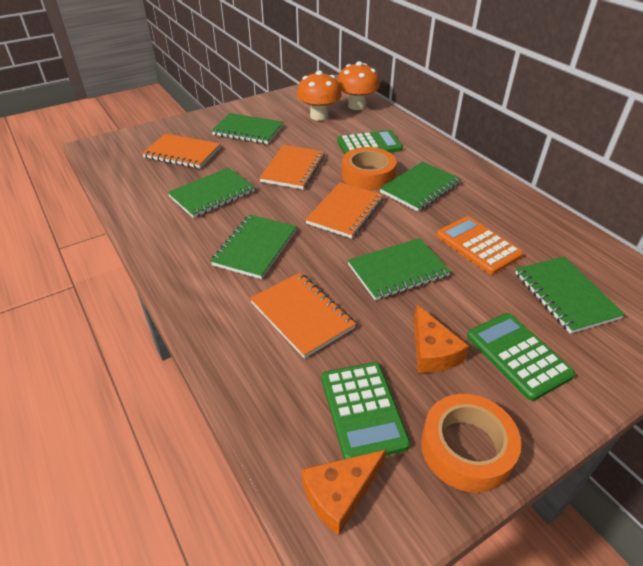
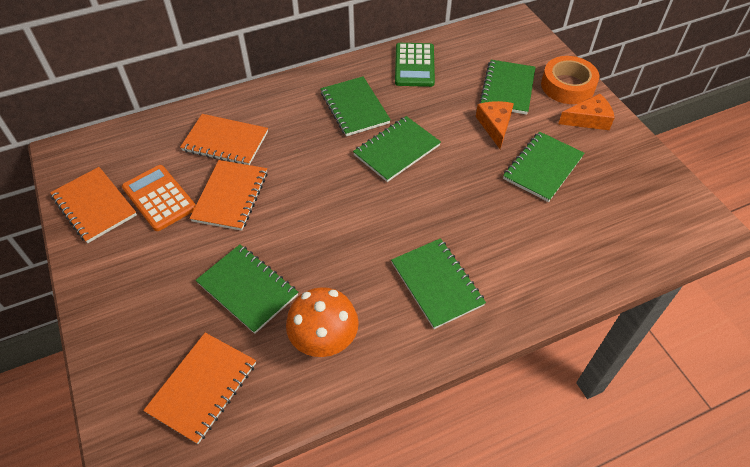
green calculator: 3 -> 1
orange mushroom: 2 -> 1
orange tape: 2 -> 1

